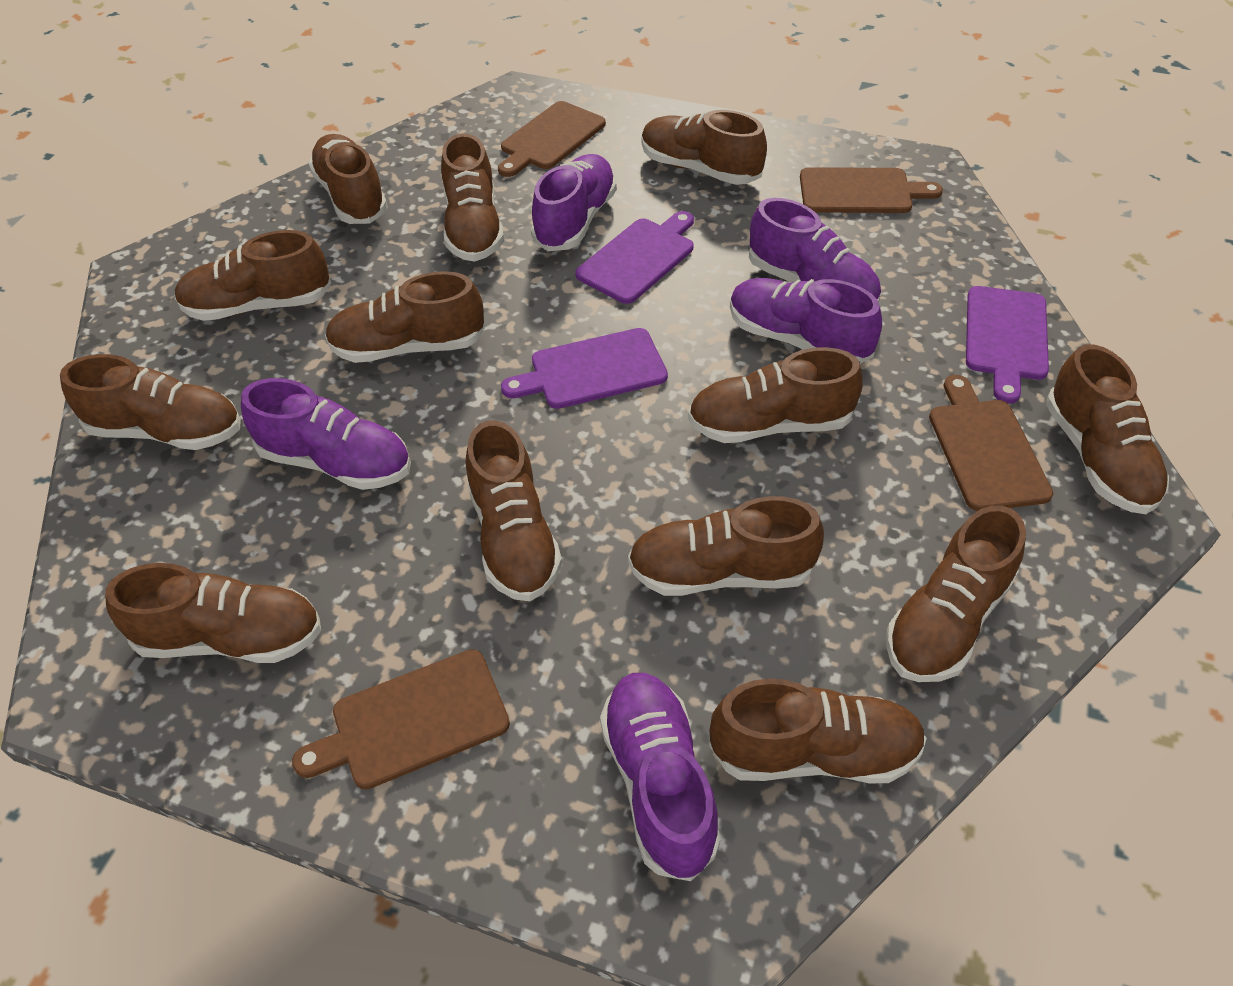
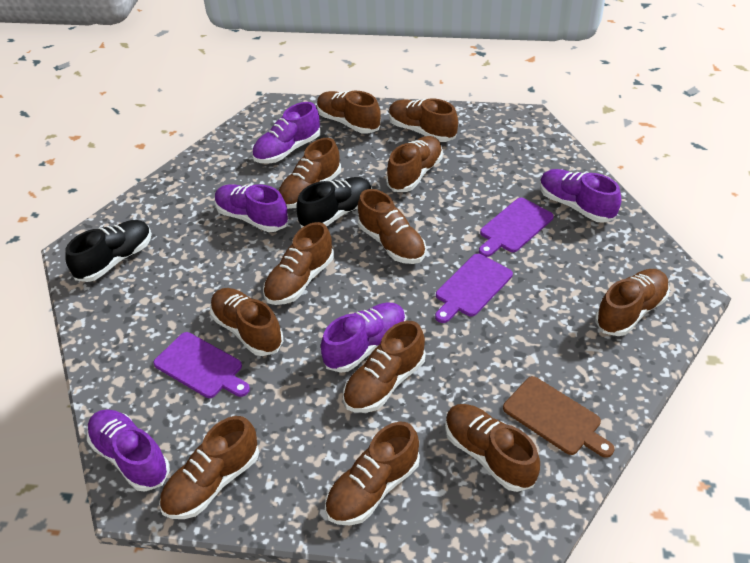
black shoe: 0 -> 2
brown cutting board: 4 -> 1
brown shoe: 13 -> 12

